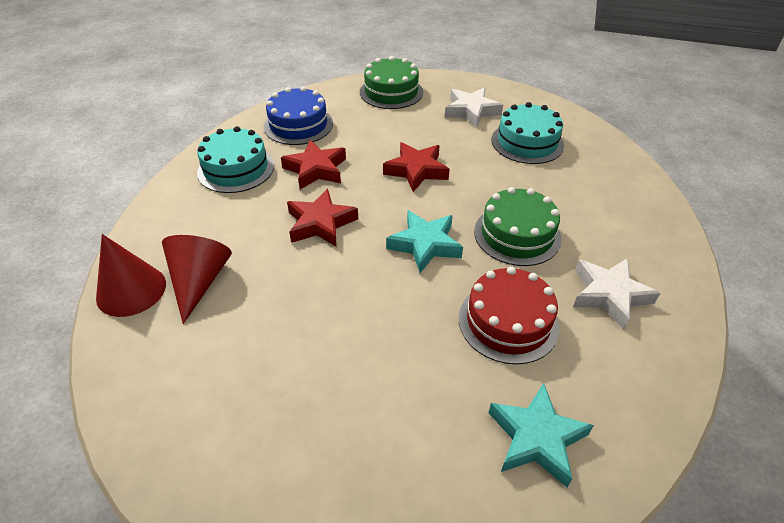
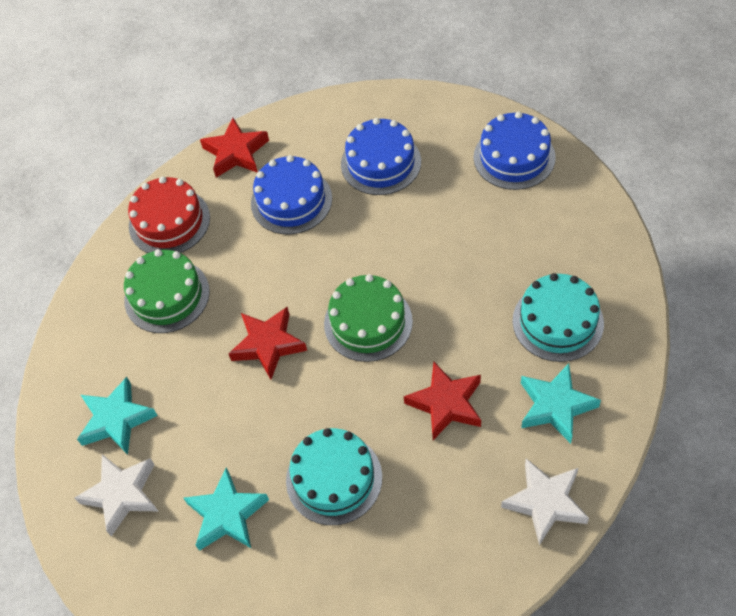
blue cake: 1 -> 3
red cone: 2 -> 0
turquoise star: 2 -> 3

